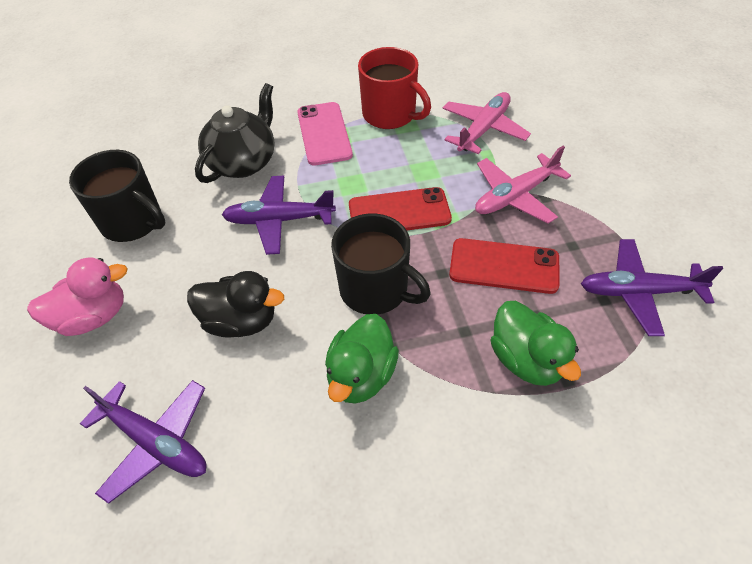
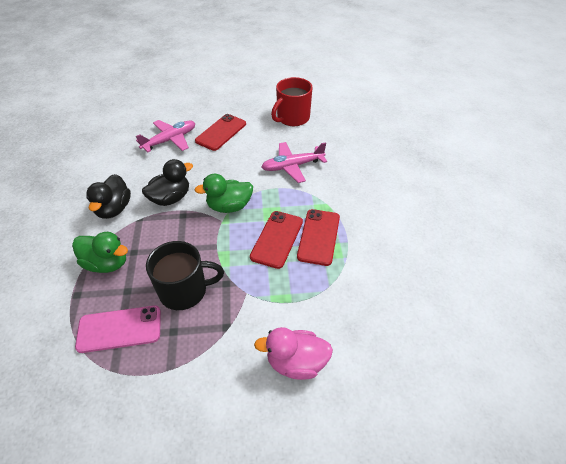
black duck: 1 -> 2
black mug: 2 -> 1
black teapot: 1 -> 0
purple plane: 3 -> 0
red phone: 2 -> 3

